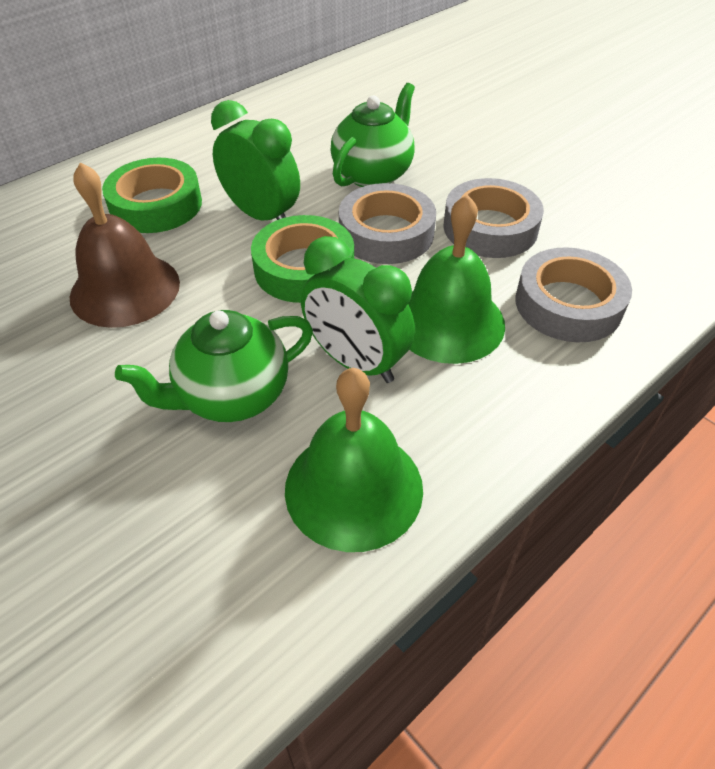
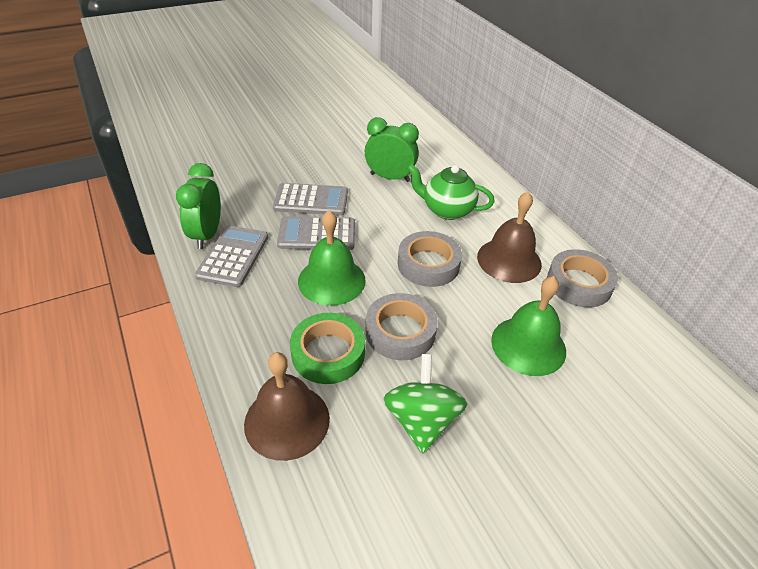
brown bell: 1 -> 2
green spinning top: 0 -> 1
green tape: 2 -> 1
green teapot: 2 -> 1
grey calculator: 0 -> 3

